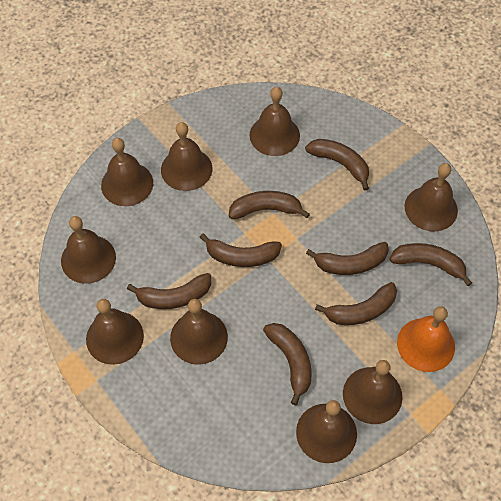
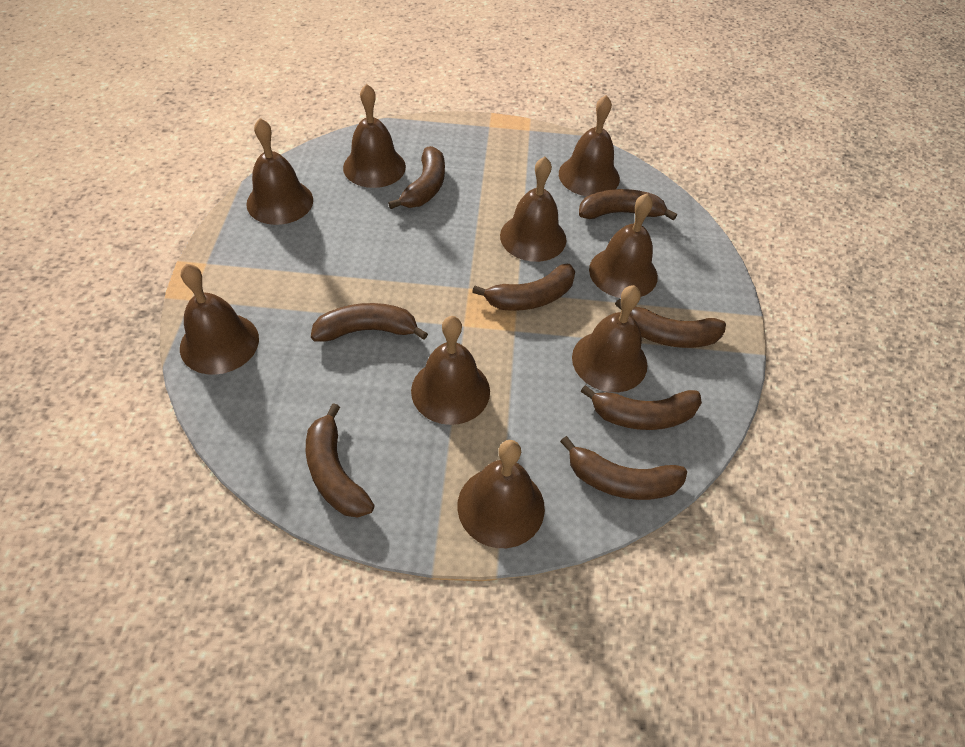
orange bell: 1 -> 0

